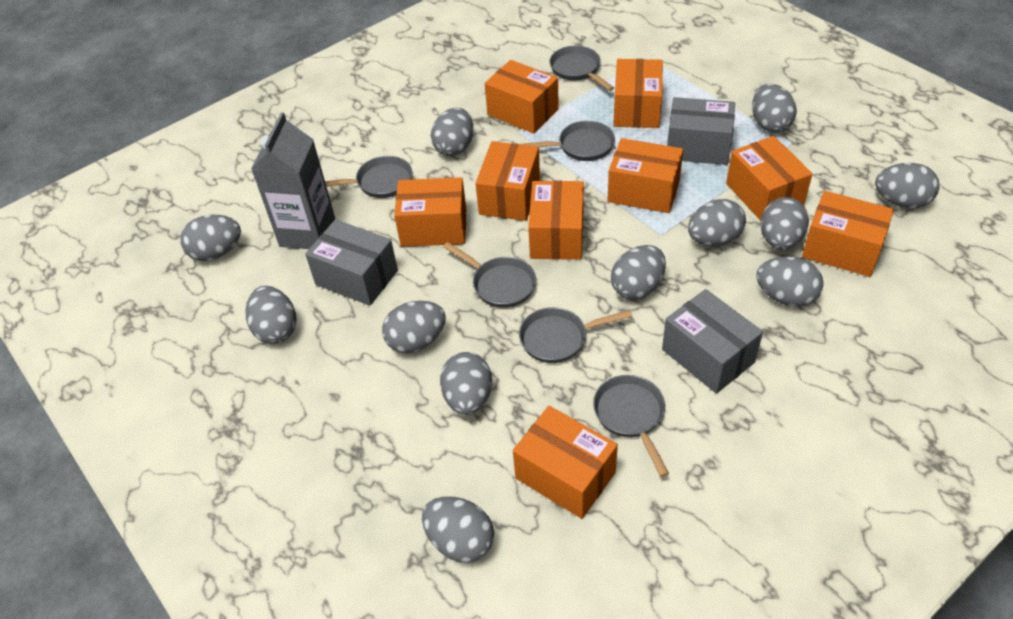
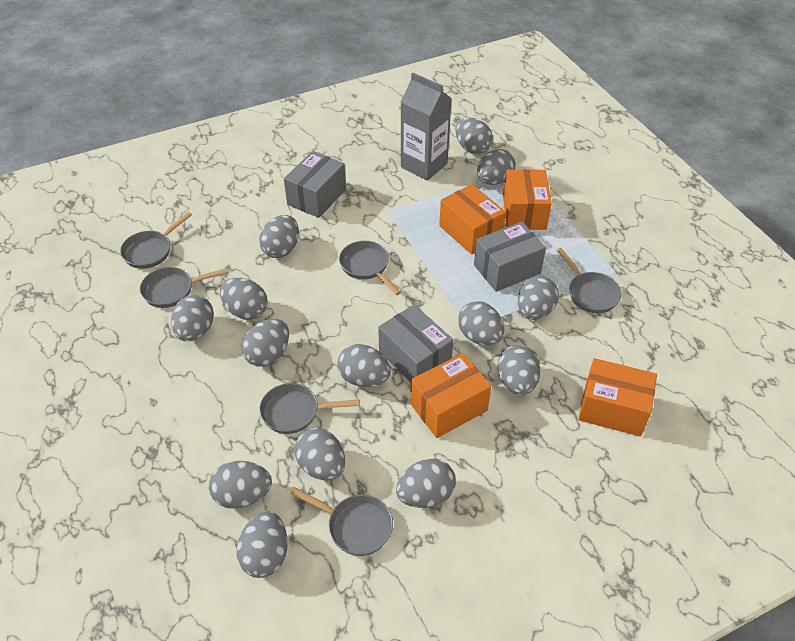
grey egg: 12 -> 14
orange box: 9 -> 4

